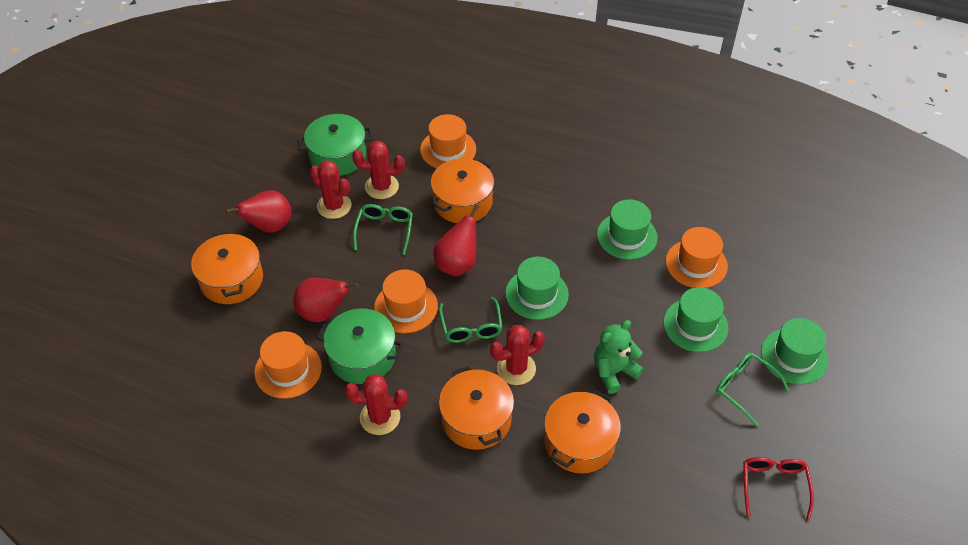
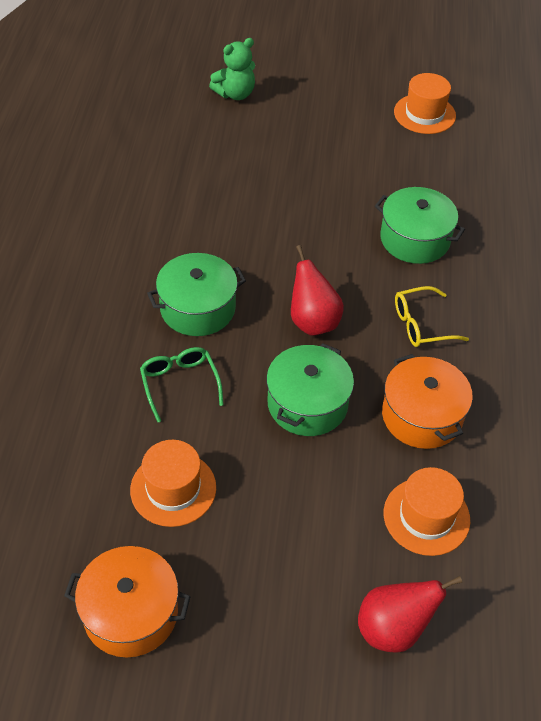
green glasses: 3 -> 1
green hat: 4 -> 0
green pot: 2 -> 3
orange hat: 4 -> 3
orange pot: 4 -> 2
red cactus: 4 -> 0
red glasses: 1 -> 0
red pear: 3 -> 2
yellow glasses: 0 -> 1

